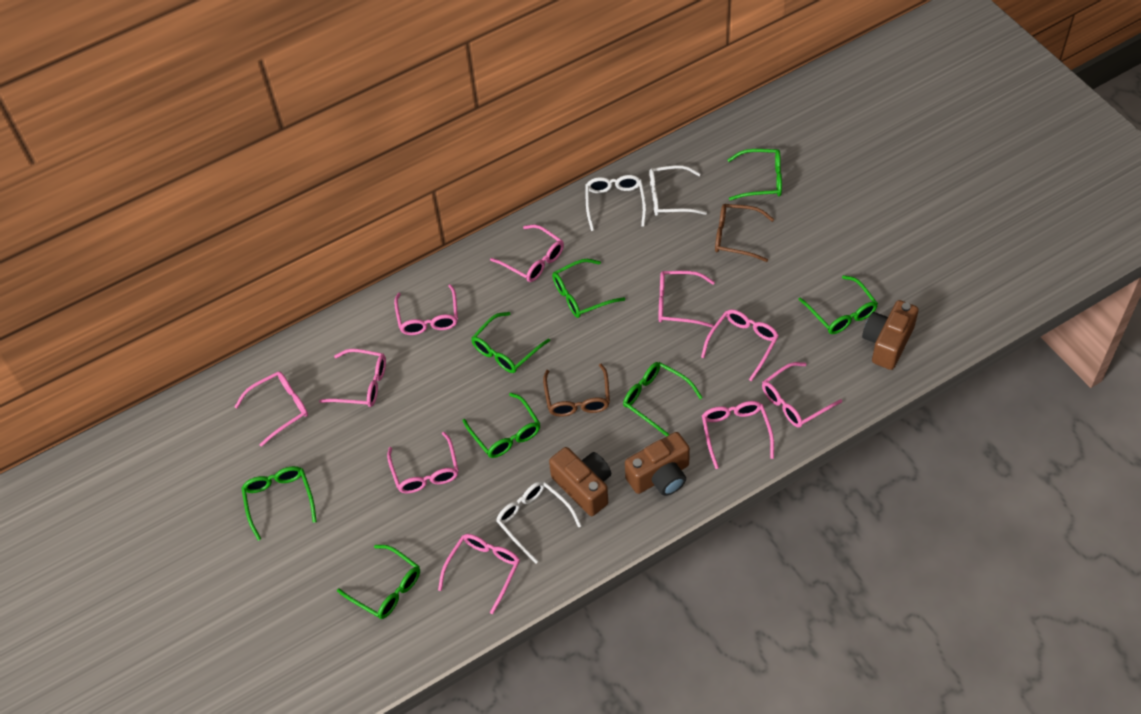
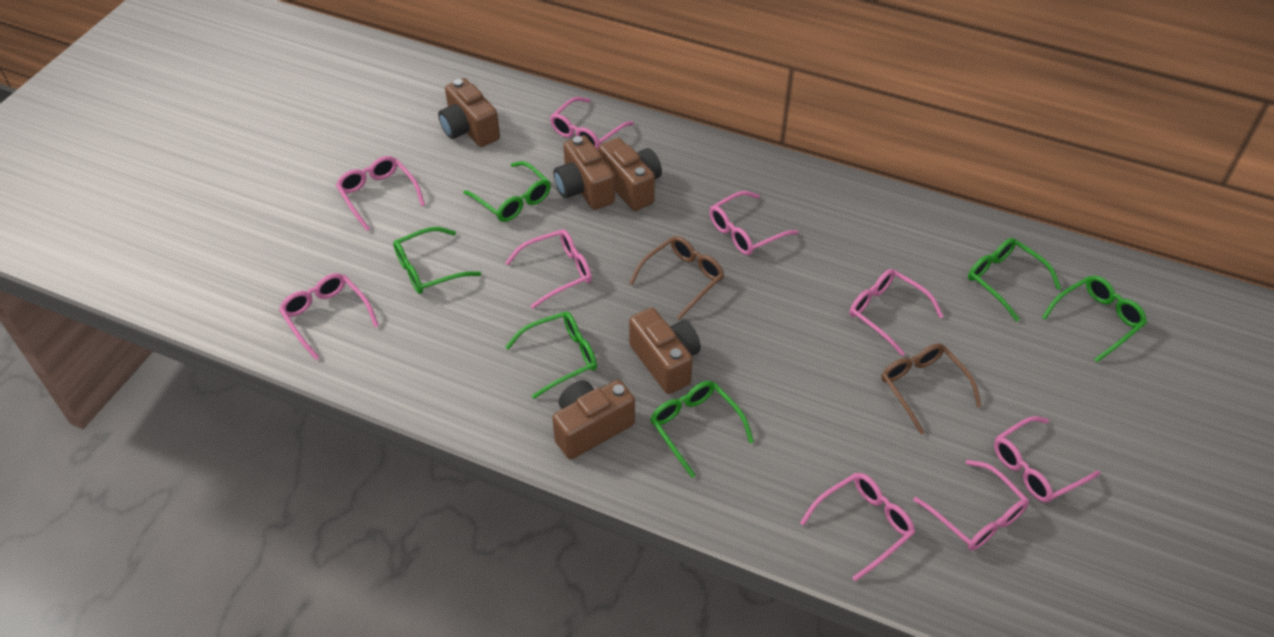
brown camera: 3 -> 5
green glasses: 8 -> 6
pink glasses: 10 -> 9
white glasses: 3 -> 0

